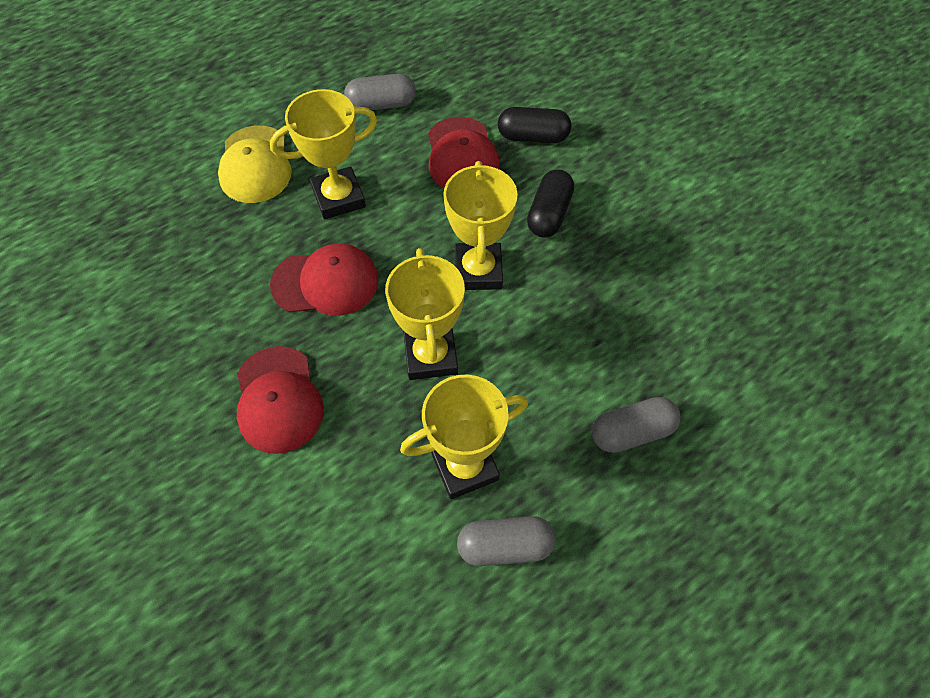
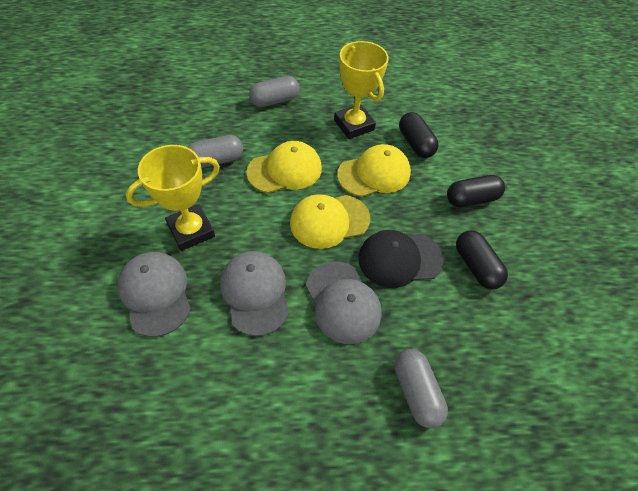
black cap: 0 -> 1
black capsule: 2 -> 3
grey cap: 0 -> 3
red cap: 3 -> 0
yellow cap: 1 -> 3
yellow trophy: 4 -> 2

